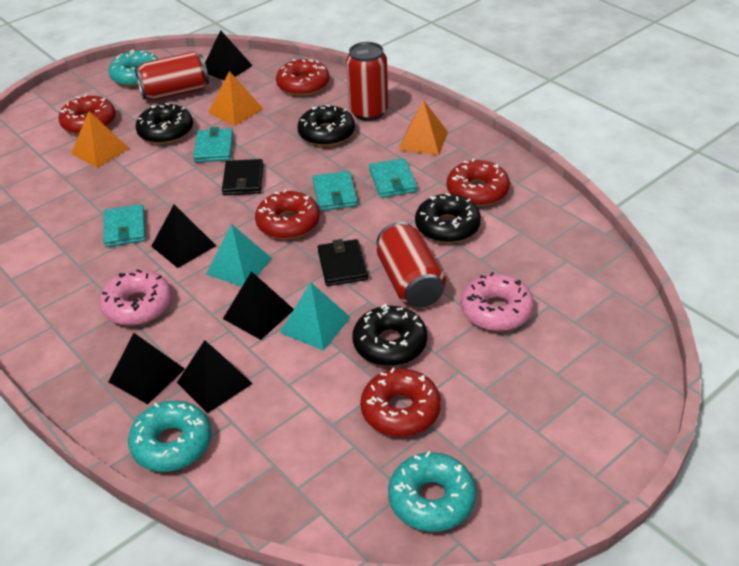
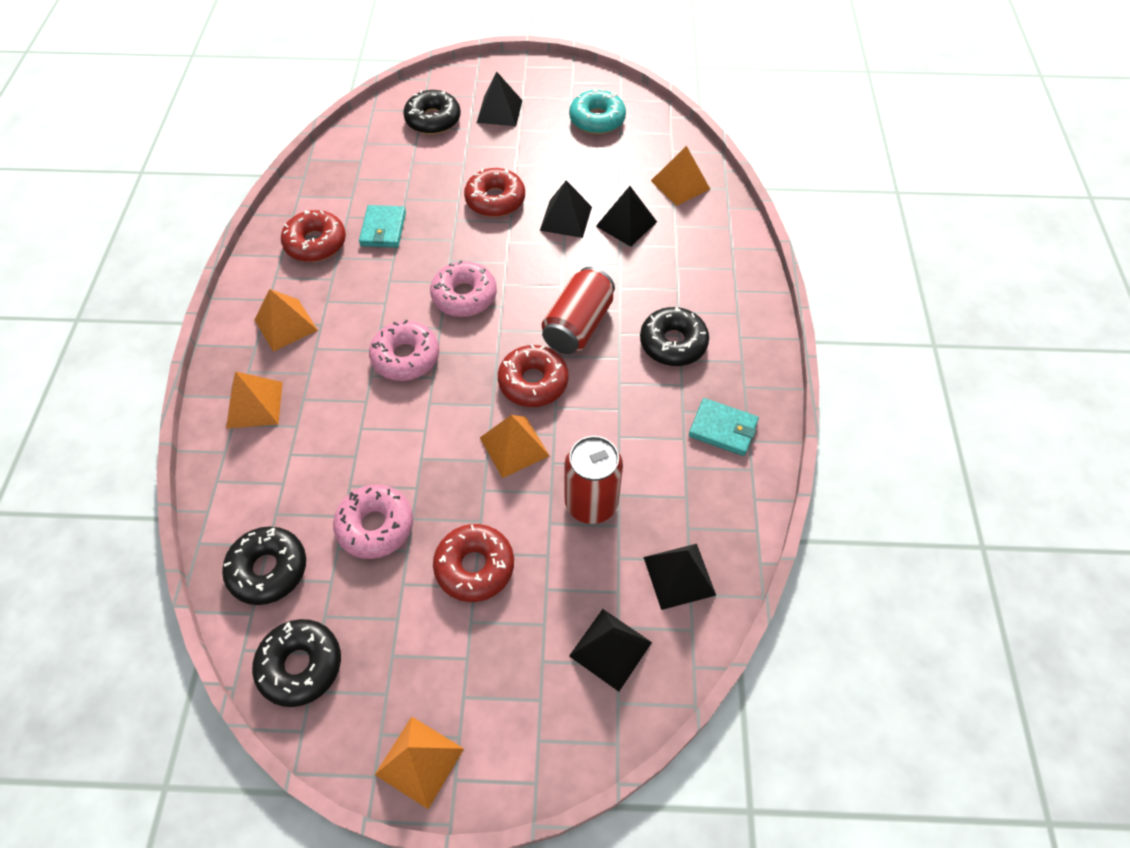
black wallet: 2 -> 0
orange pyramid: 3 -> 5
pink donut: 2 -> 3
red can: 3 -> 2
red donut: 5 -> 4
turquoise donut: 3 -> 1
turquoise pyramid: 2 -> 0
turquoise wallet: 4 -> 2

